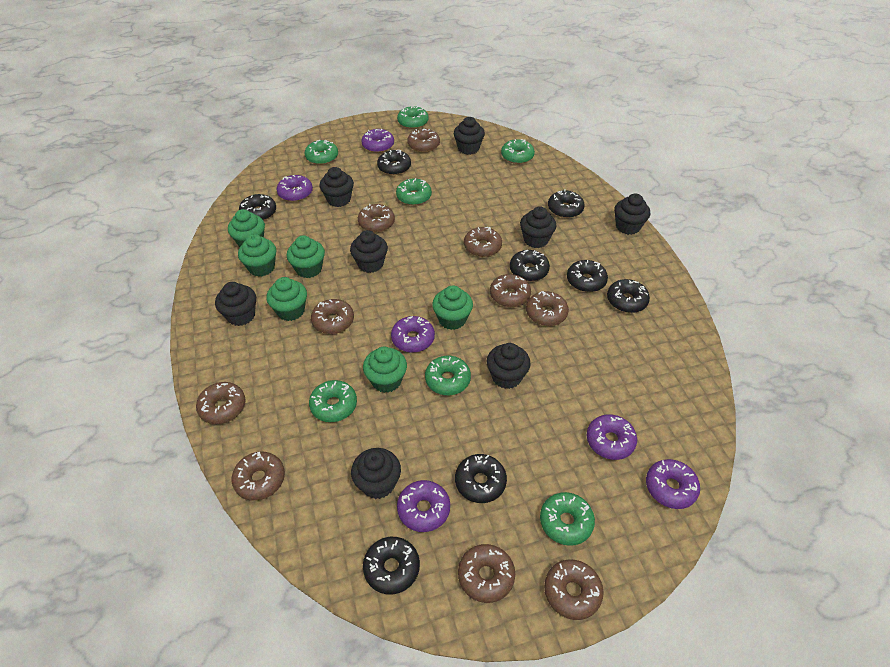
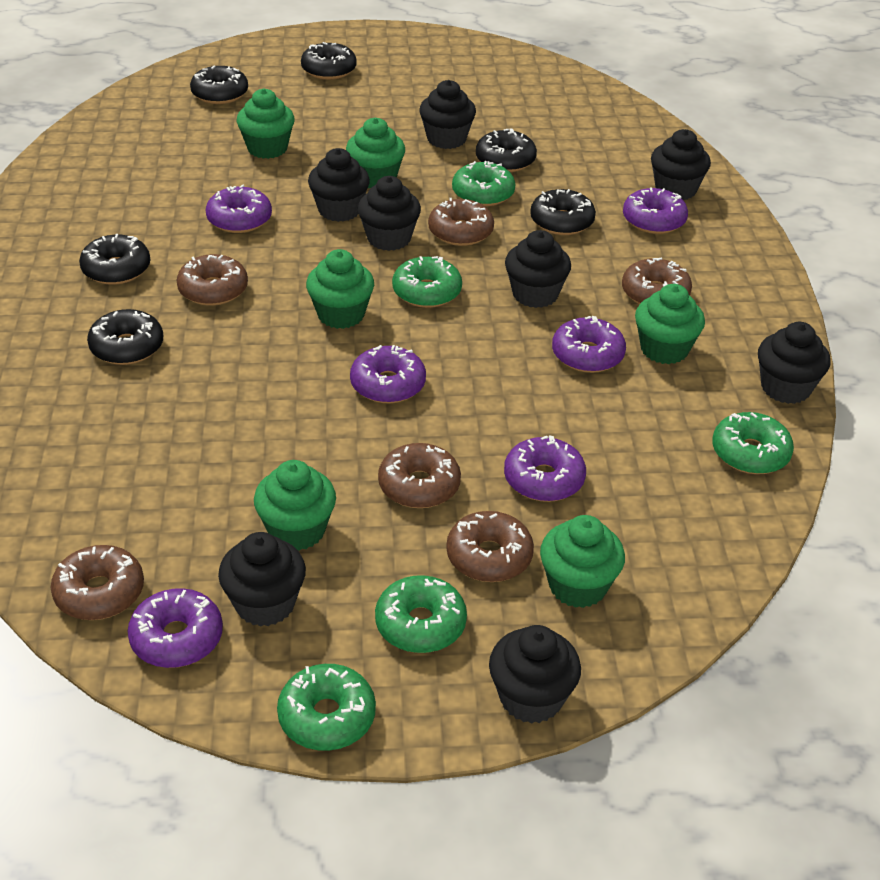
black donut: 8 -> 6
brown donut: 10 -> 6
green donut: 7 -> 5

